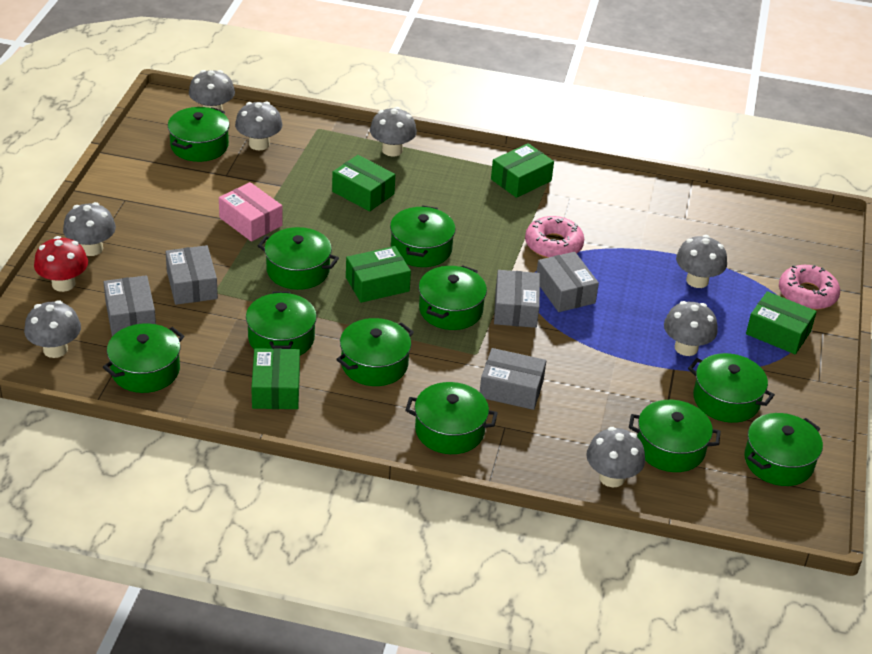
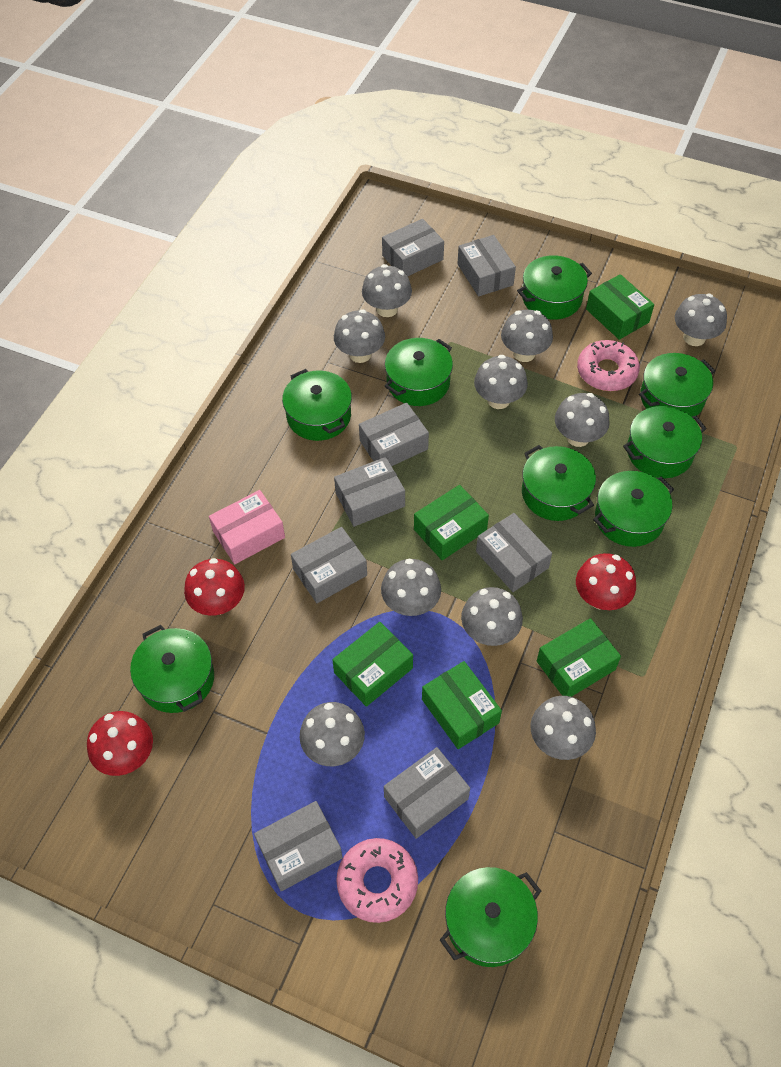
green pot: 11 -> 9
grey box: 5 -> 8
grey mushroom: 8 -> 10
red mushroom: 1 -> 3

